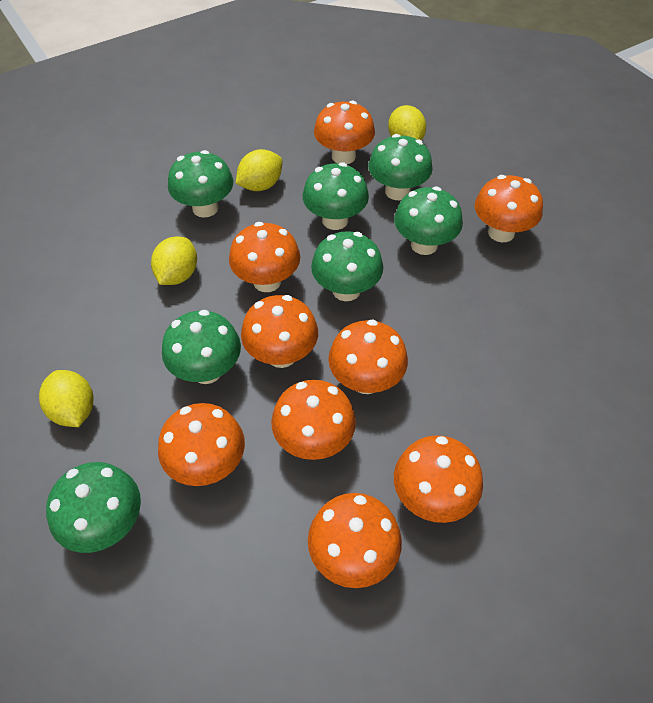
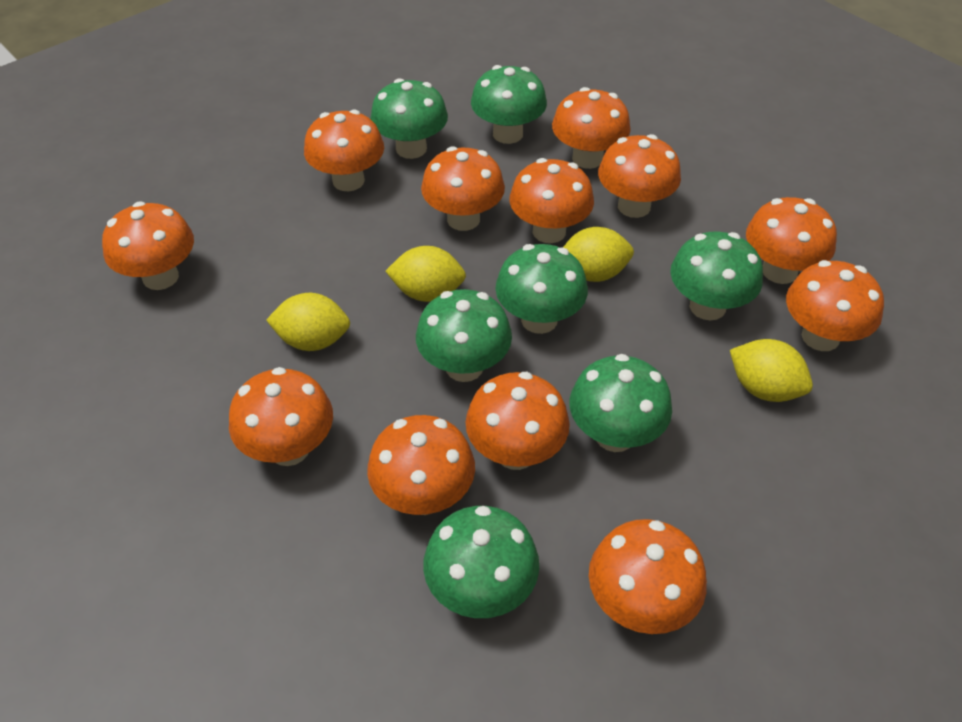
orange mushroom: 9 -> 12

